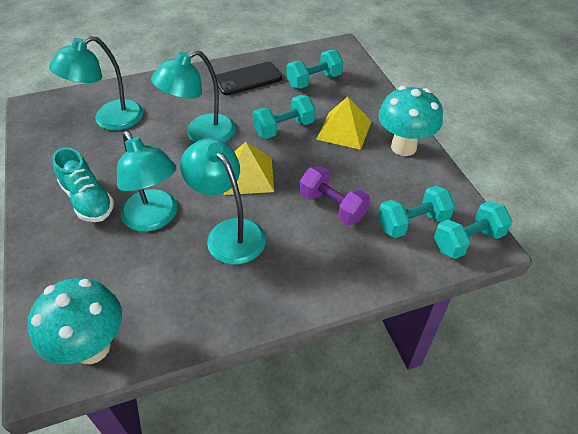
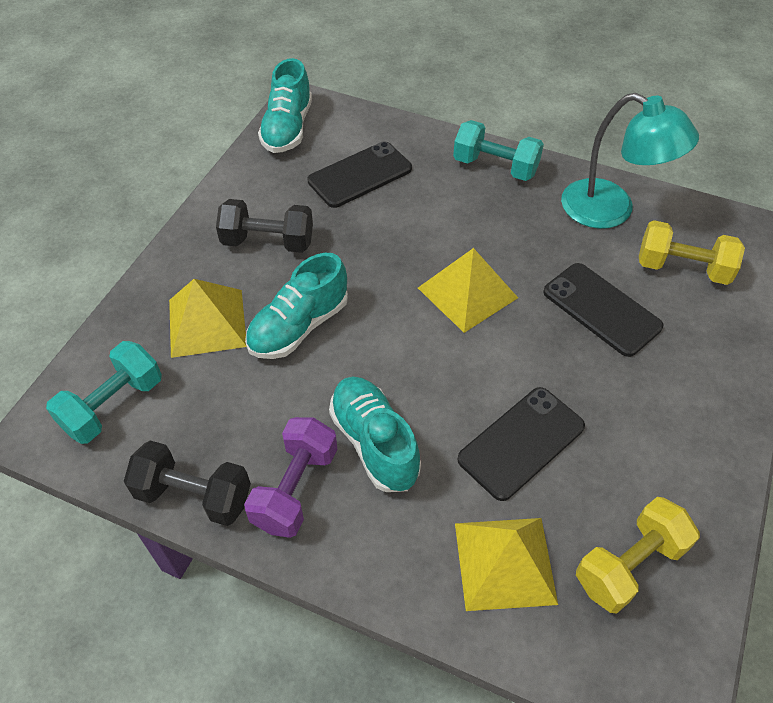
black dumbbell: 0 -> 2
black phone: 1 -> 3
turquoise dumbbell: 4 -> 2
turquoise lamp: 4 -> 1
turquoise mushroom: 2 -> 0
turquoise shoe: 1 -> 3
yellow dumbbell: 0 -> 2
yellow pyramid: 2 -> 3

